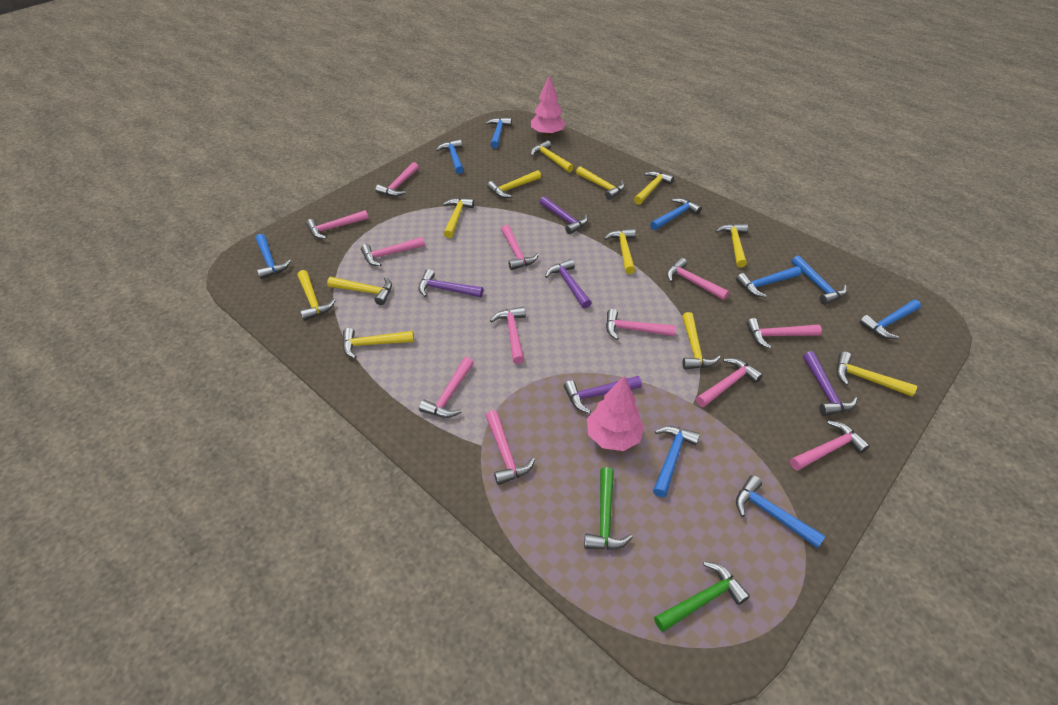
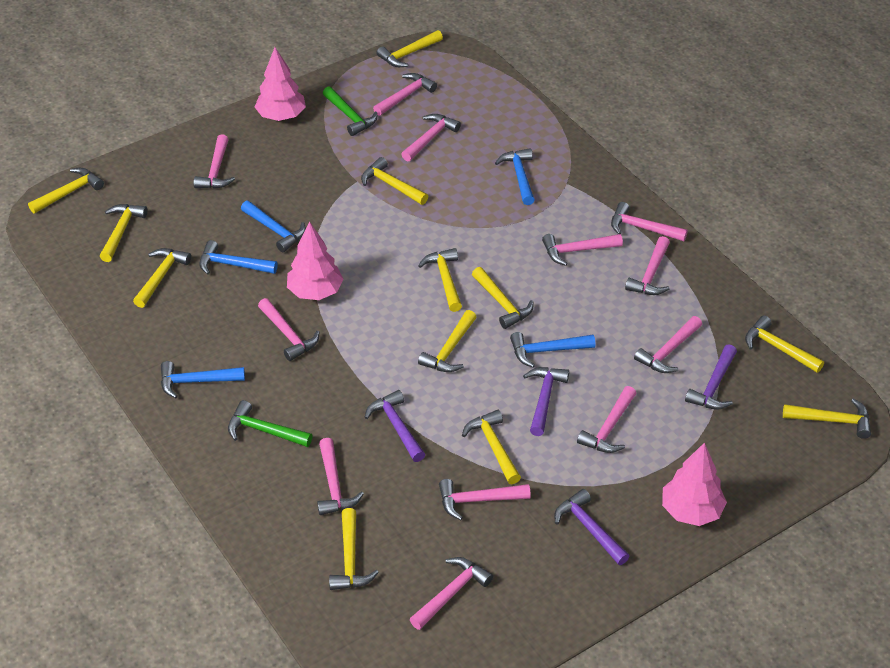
blue hammer: 9 -> 5
pink tree: 2 -> 3
purple hammer: 5 -> 4

